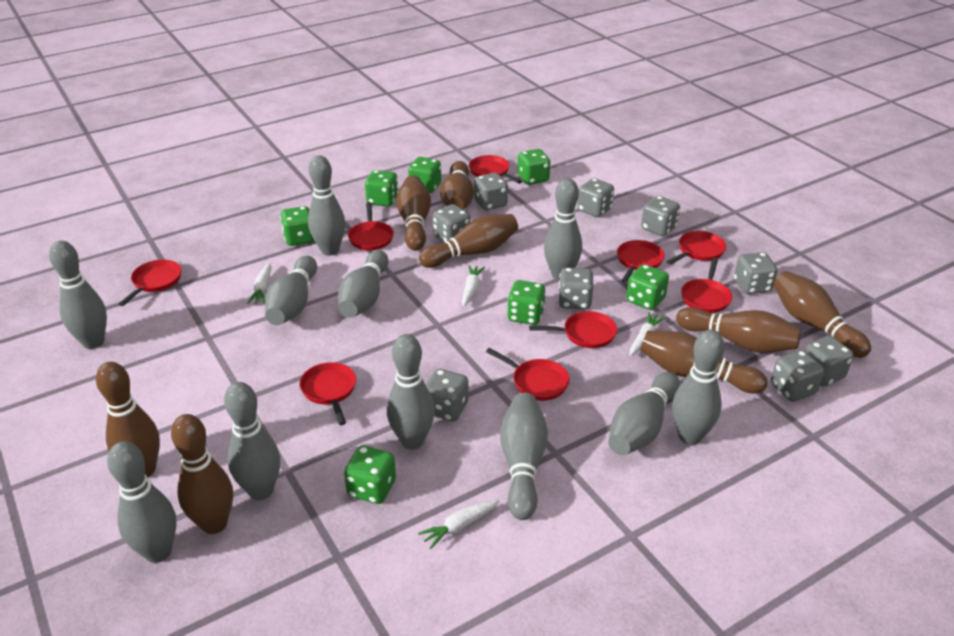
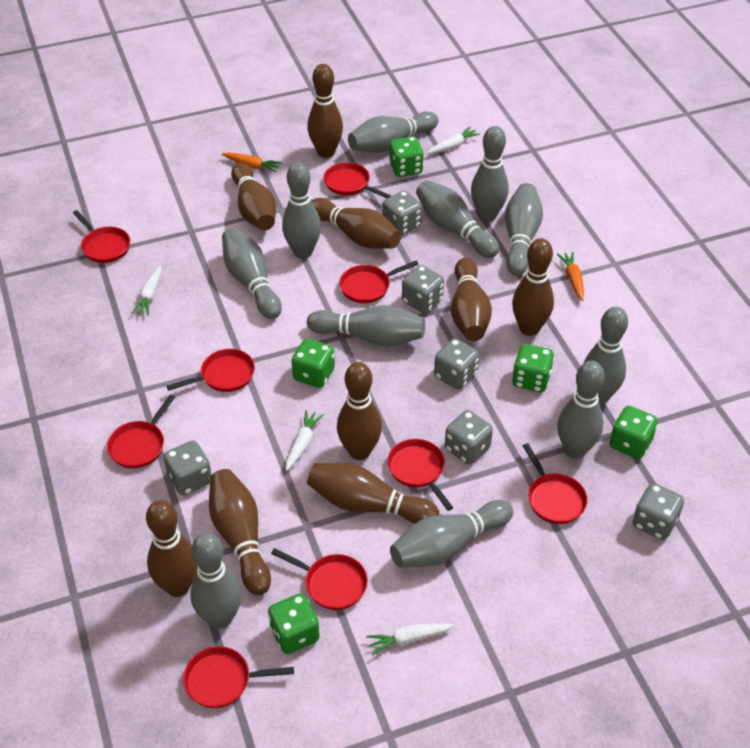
brown bowling pin: 8 -> 9
green dice: 7 -> 5
grey dice: 9 -> 6
orange carrot: 0 -> 2

